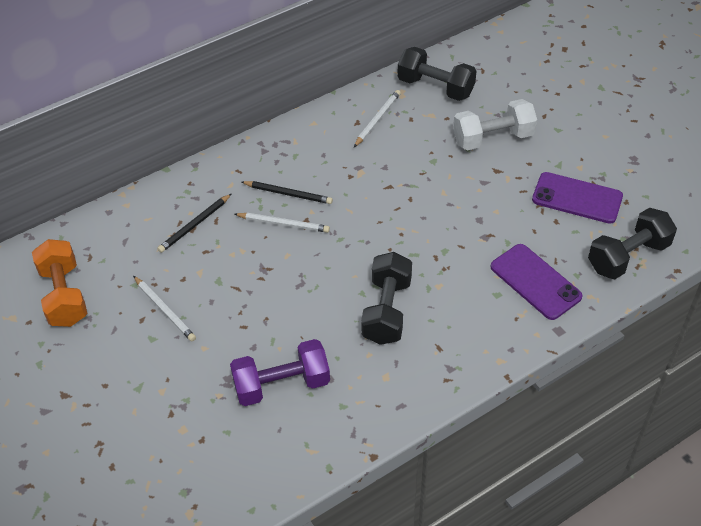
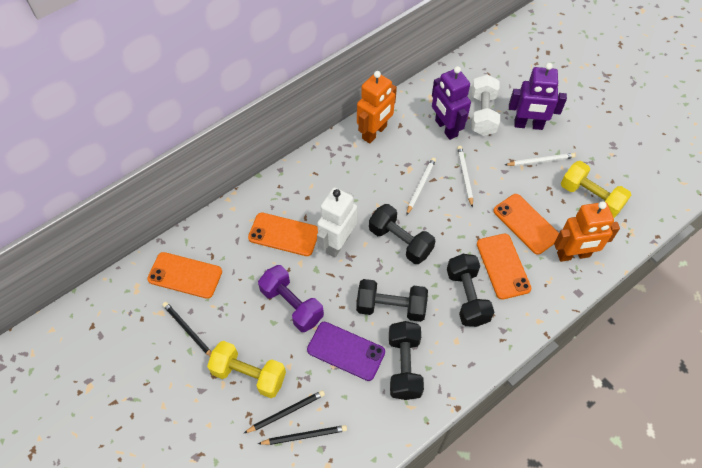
black dumbbell: 3 -> 4
black pencil: 2 -> 3
orange dumbbell: 1 -> 0
orange phone: 0 -> 4
orange robot: 0 -> 2
purple phone: 2 -> 1
purple robot: 0 -> 2
white robot: 0 -> 1
yellow dumbbell: 0 -> 2

